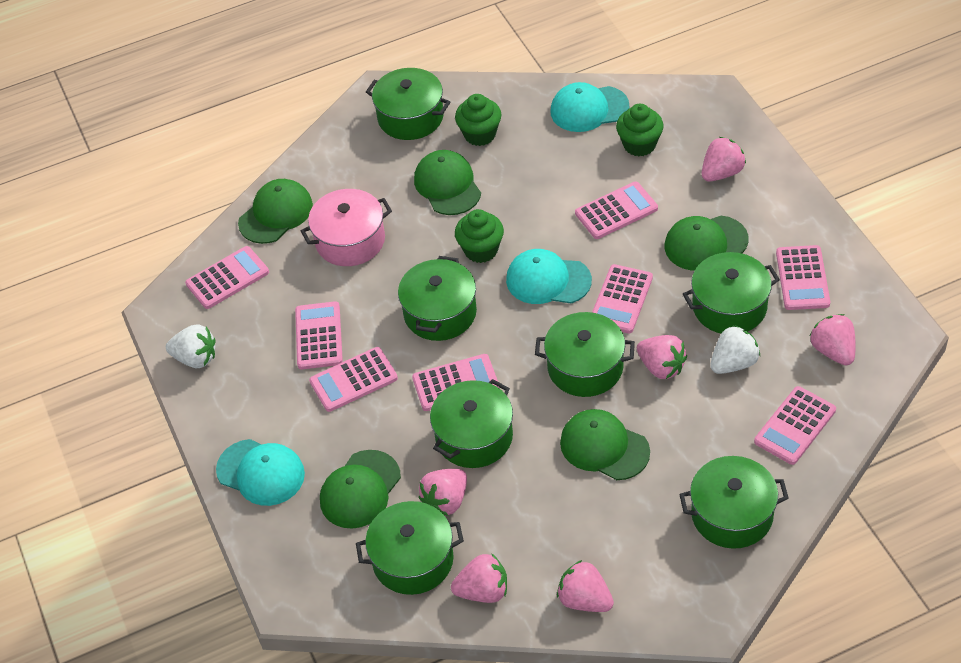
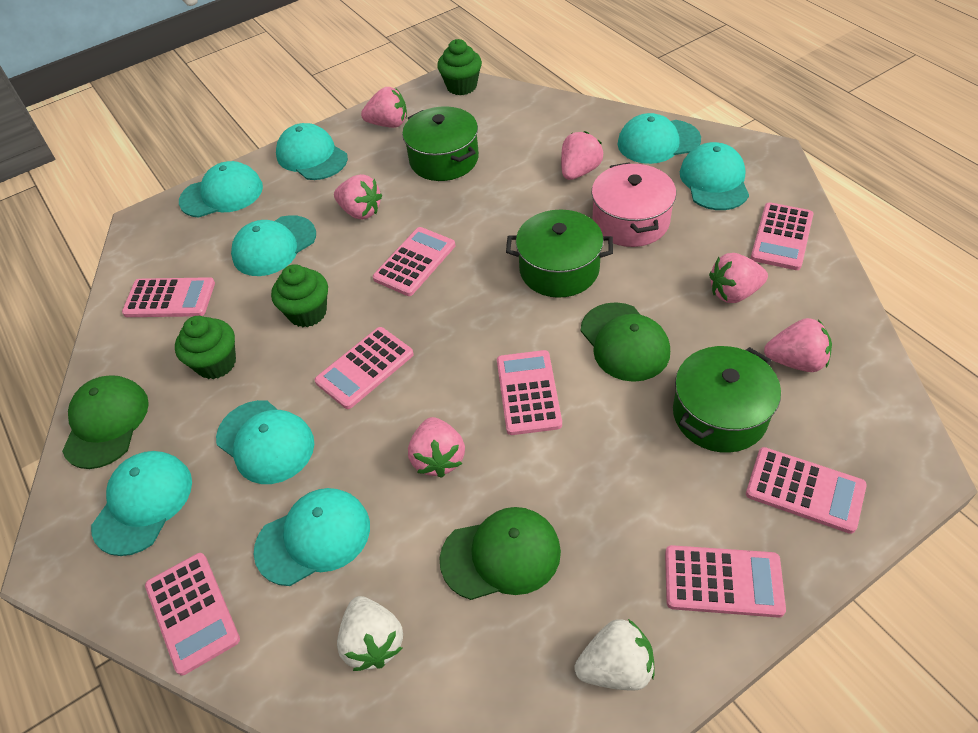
green cap: 5 -> 3
green pot: 7 -> 3
turquoise cap: 3 -> 8

